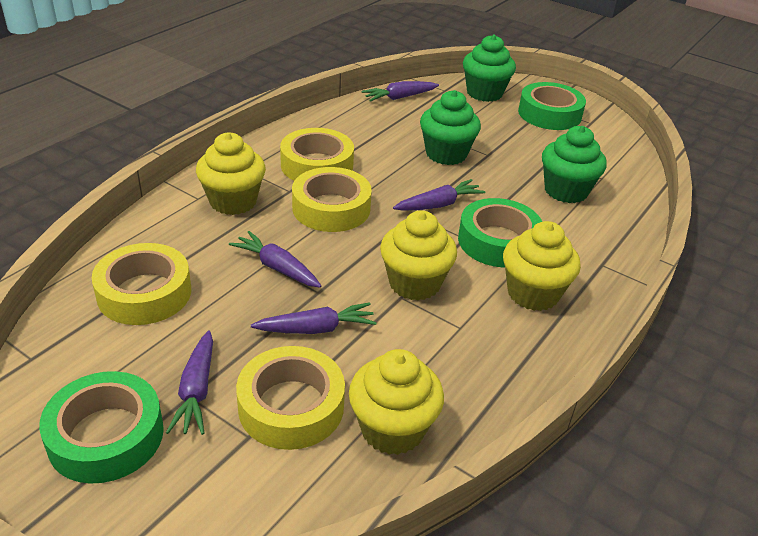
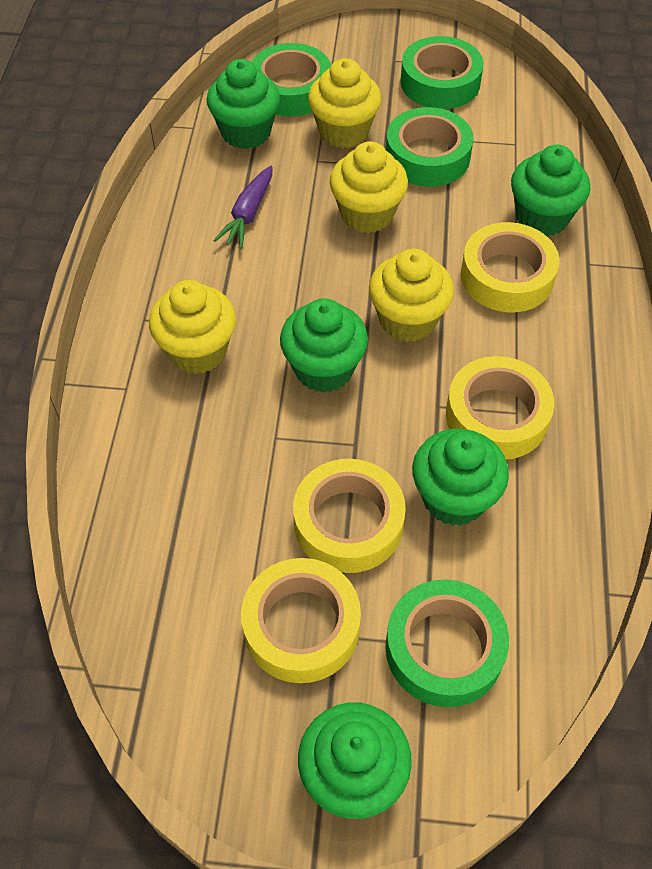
green cupcake: 3 -> 5
green tape: 3 -> 4
purple carrot: 5 -> 1

